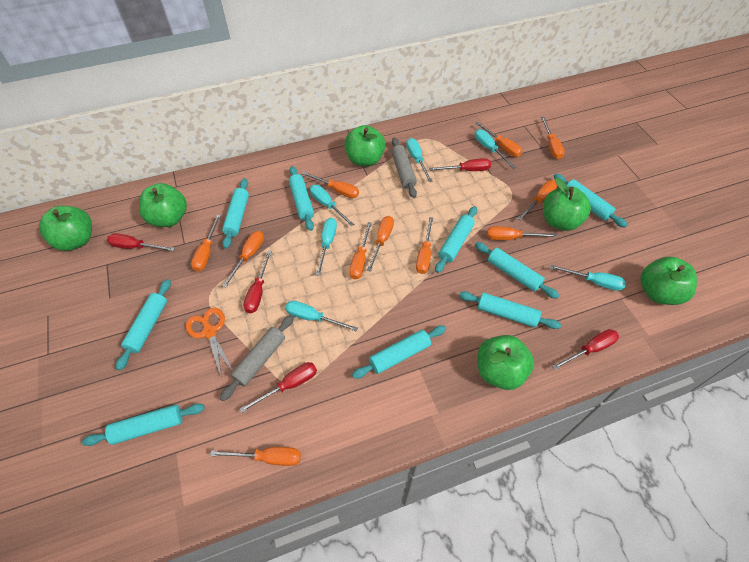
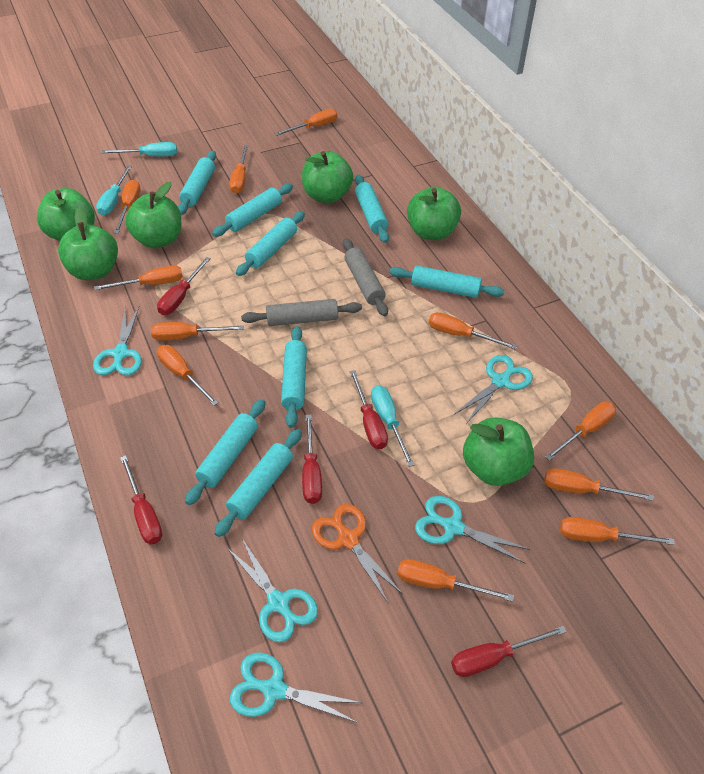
turquoise rolling pin: 9 -> 8
turquoise scissors: 0 -> 5
turquoise screwdriver: 6 -> 3

